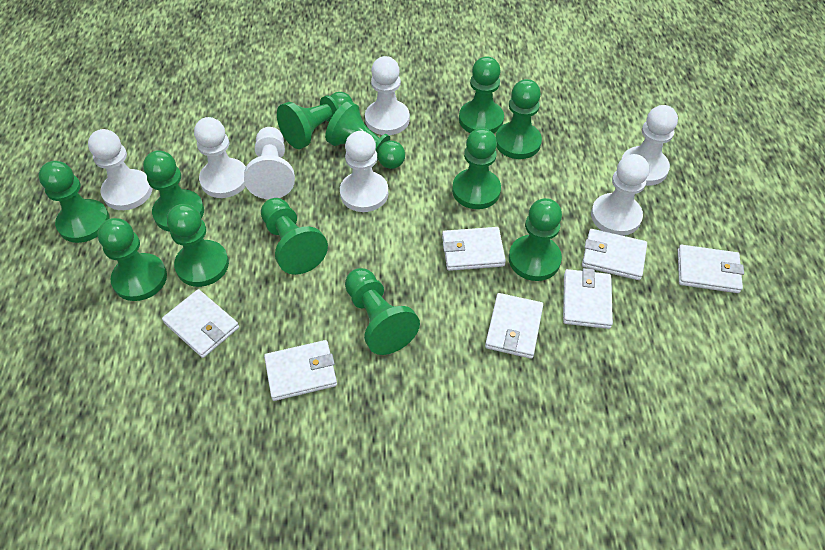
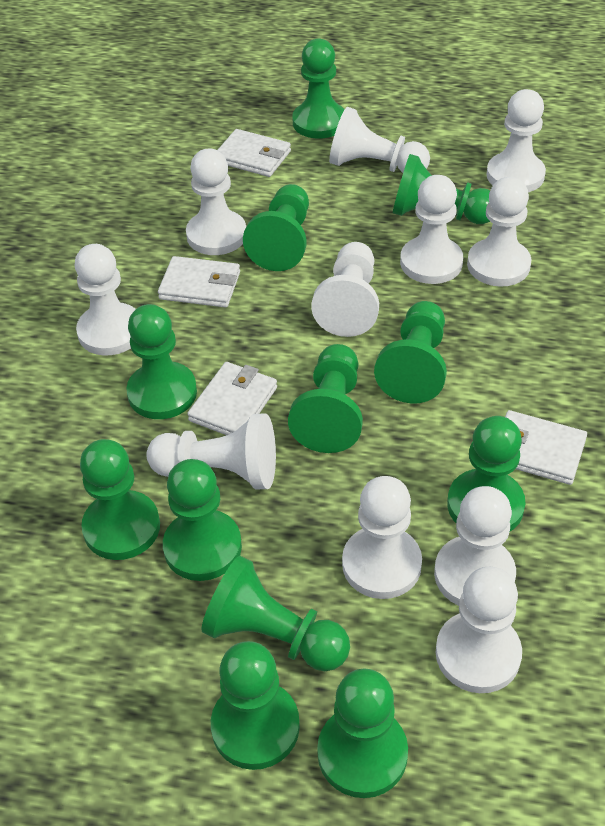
white pawn: 7 -> 11
white wallet: 7 -> 4

